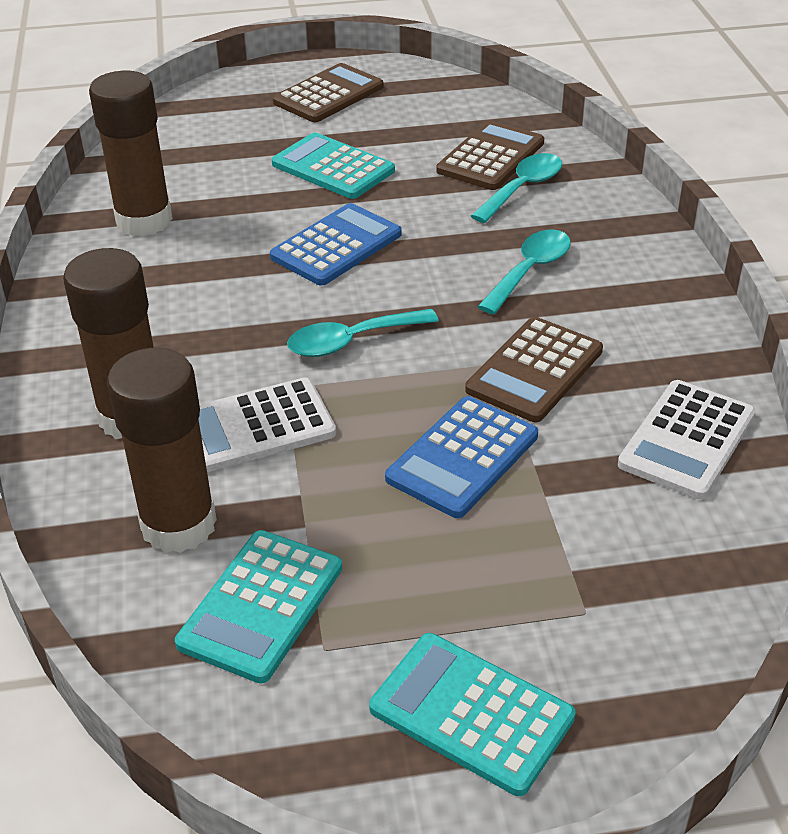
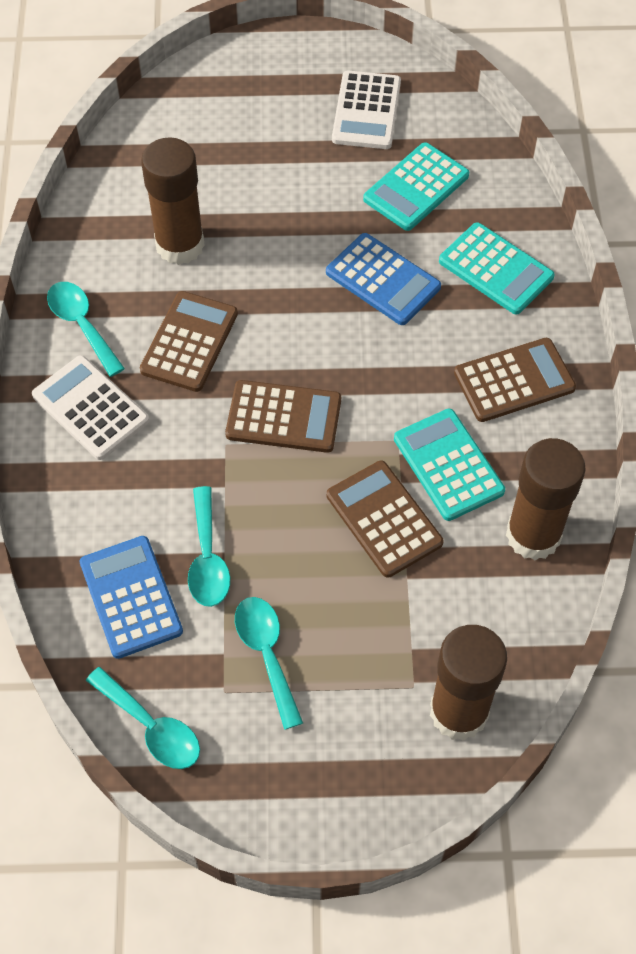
brown calculator: 3 -> 4
turquoise spoon: 3 -> 4

